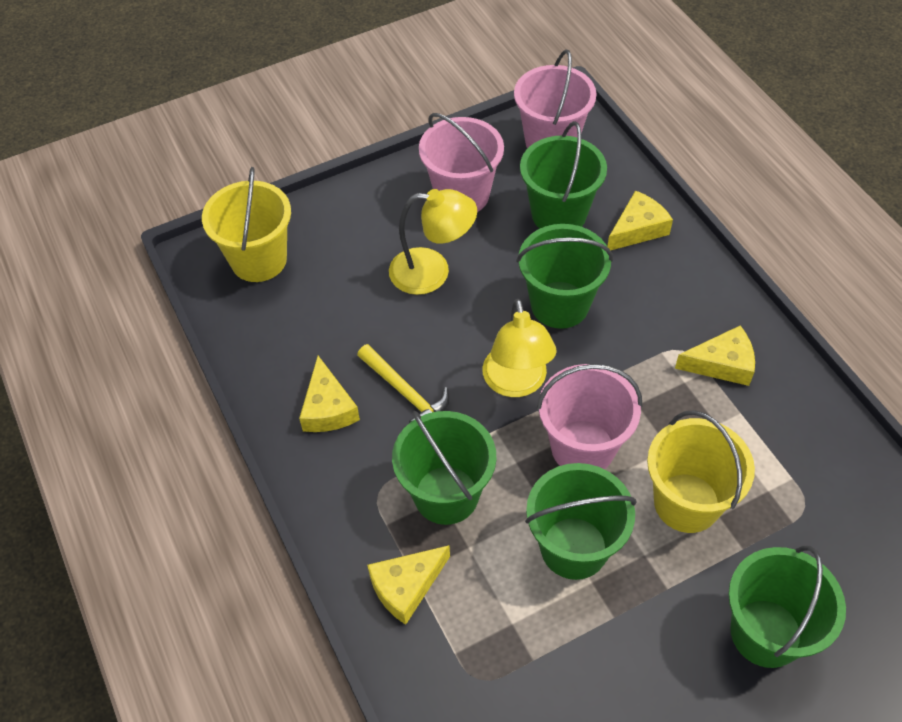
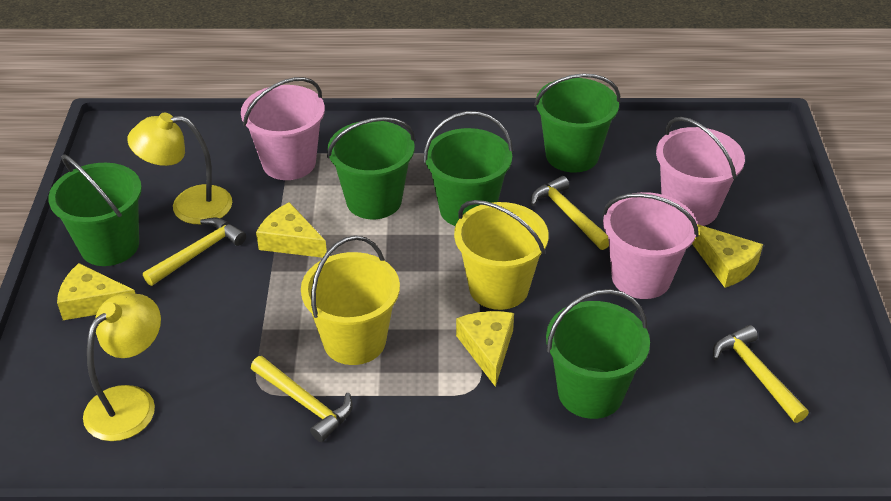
yellow hammer: 1 -> 4

